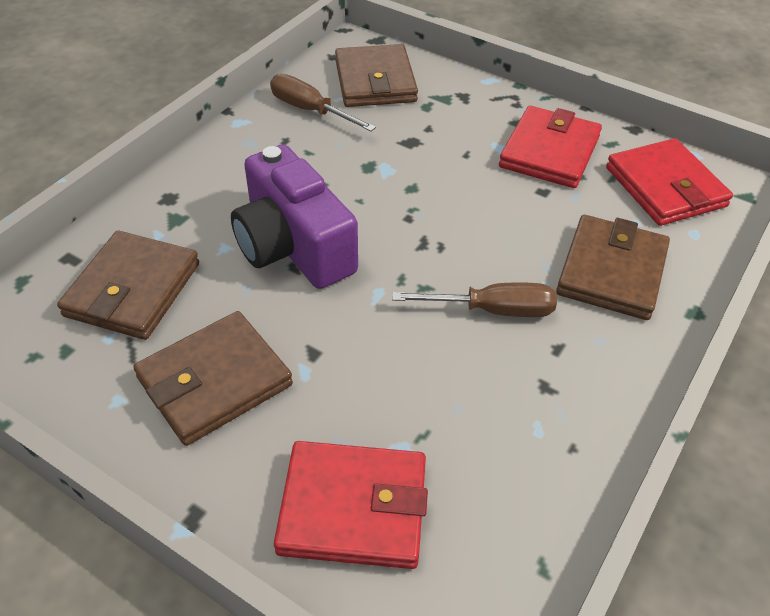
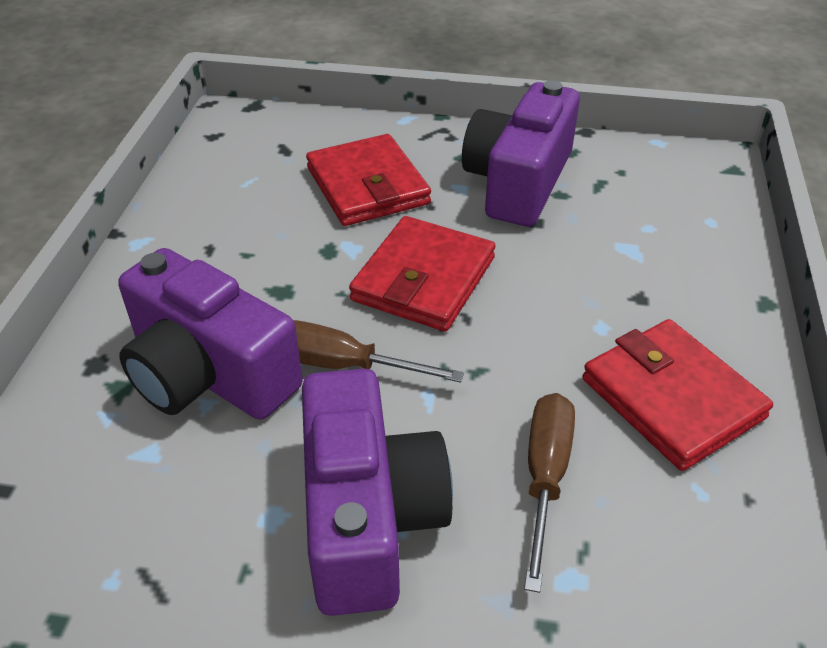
brown wallet: 4 -> 0
purple camera: 1 -> 3

